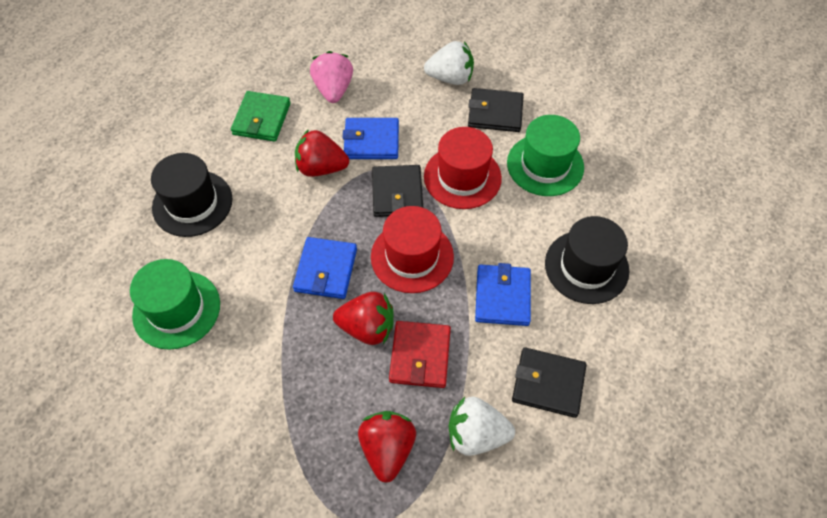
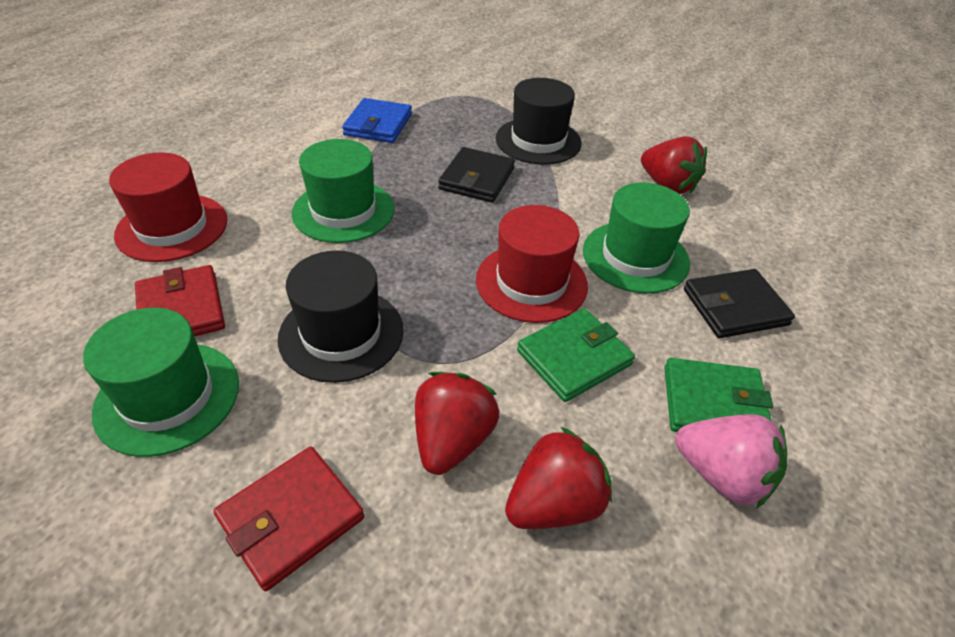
black wallet: 3 -> 2
blue wallet: 3 -> 1
green hat: 2 -> 3
green wallet: 1 -> 2
red wallet: 1 -> 2
white strawberry: 2 -> 0

